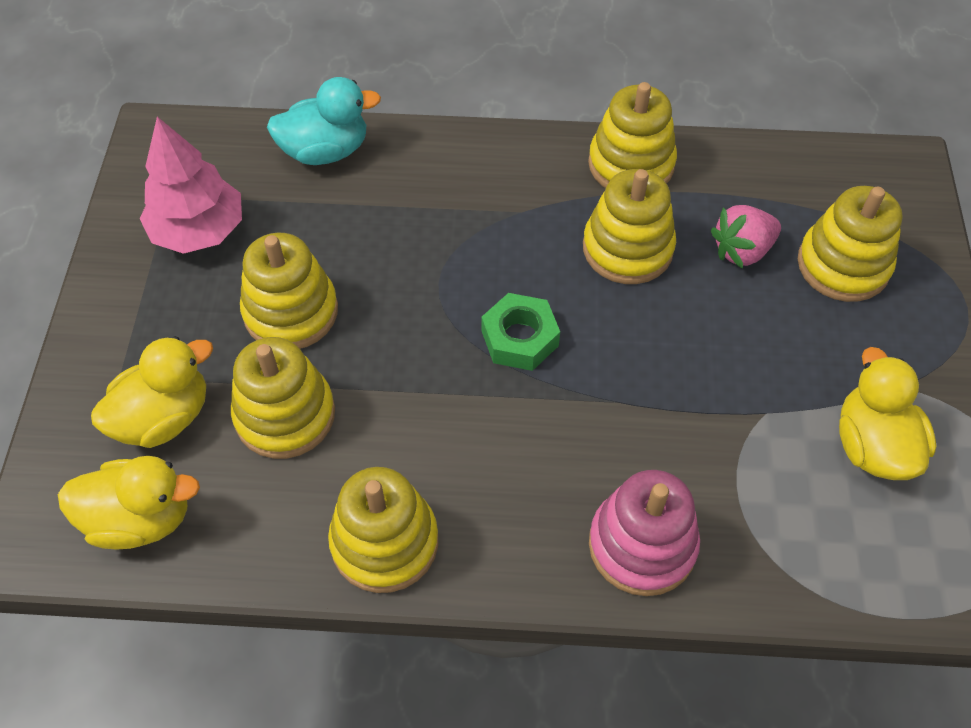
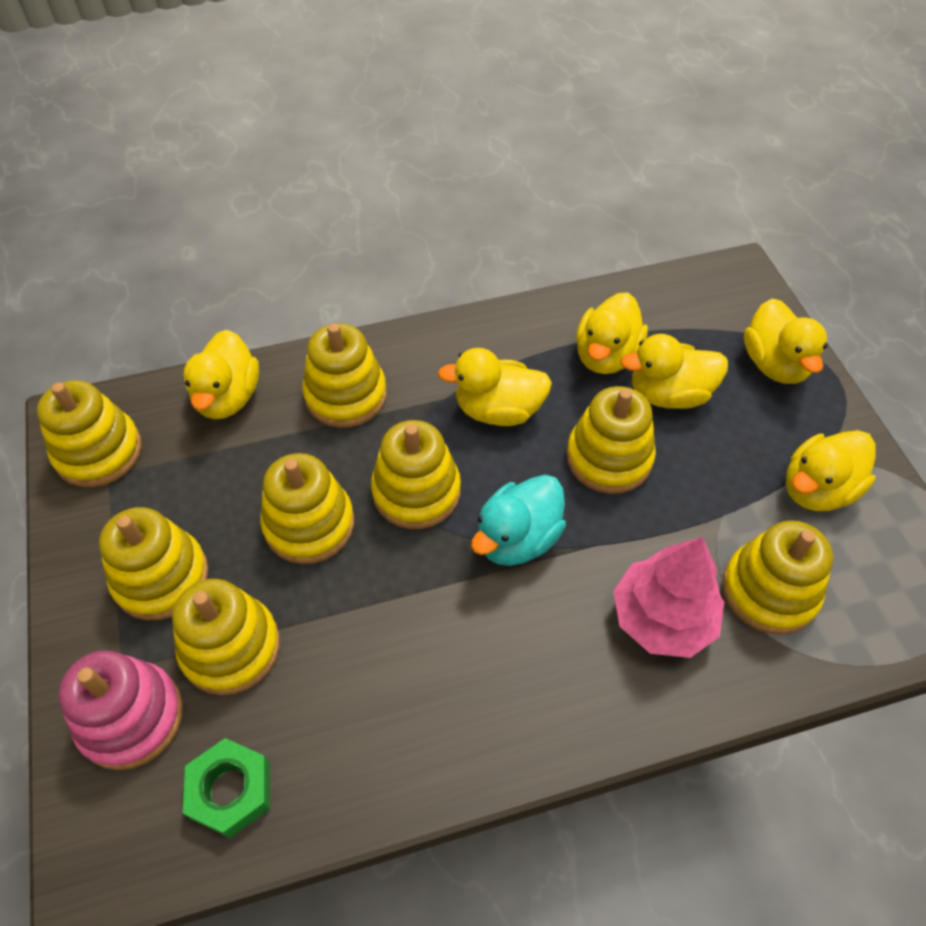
pink strawberry: 1 -> 0
yellow duck: 3 -> 6
yellow stacking toy: 6 -> 8

